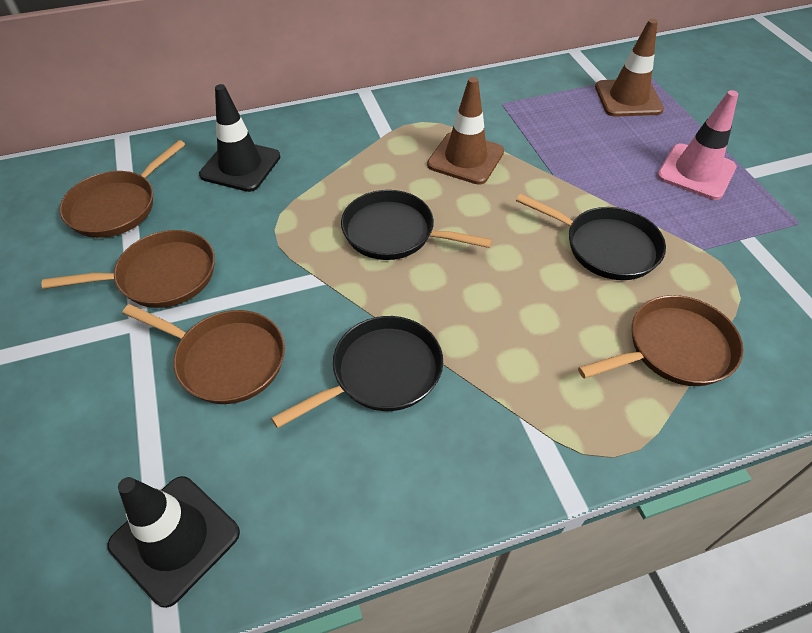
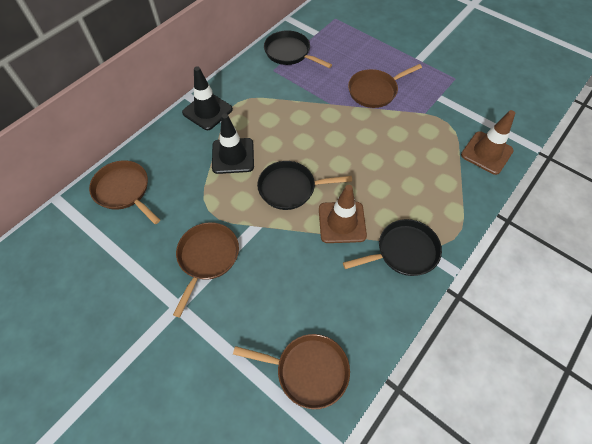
pink traffic cone: 1 -> 0

